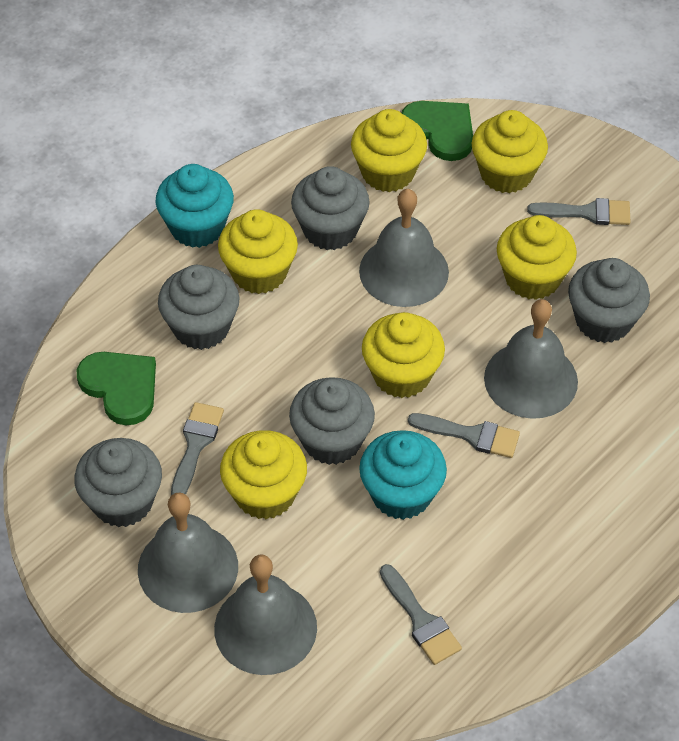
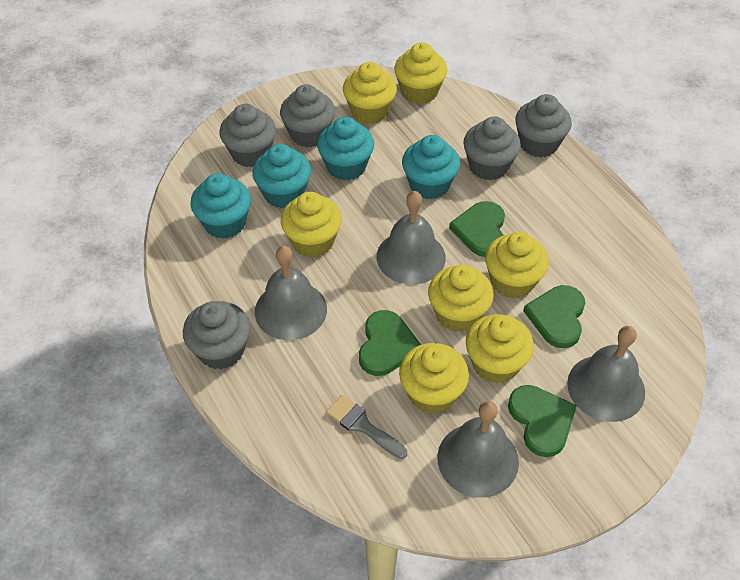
green heart: 2 -> 4
grey brush: 4 -> 1
turquoise cupcake: 2 -> 4
yellow cupcake: 6 -> 7

